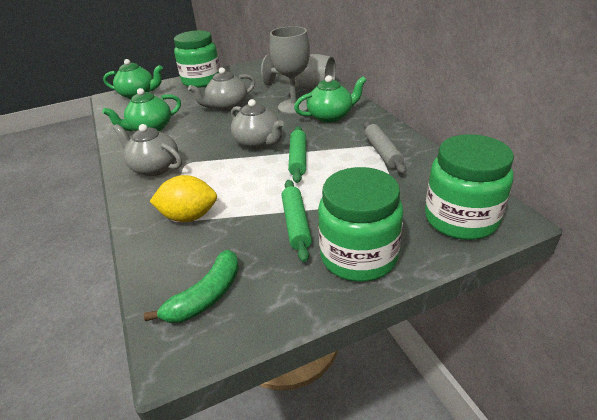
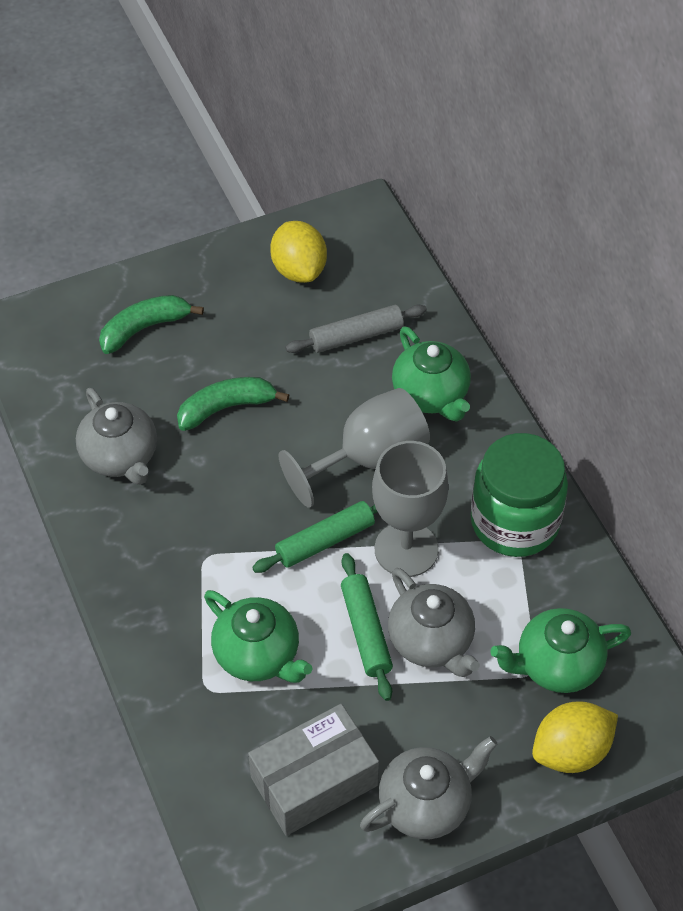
green banana: 1 -> 2
green jar: 3 -> 1
grey box: 0 -> 1
yellow lemon: 1 -> 2

